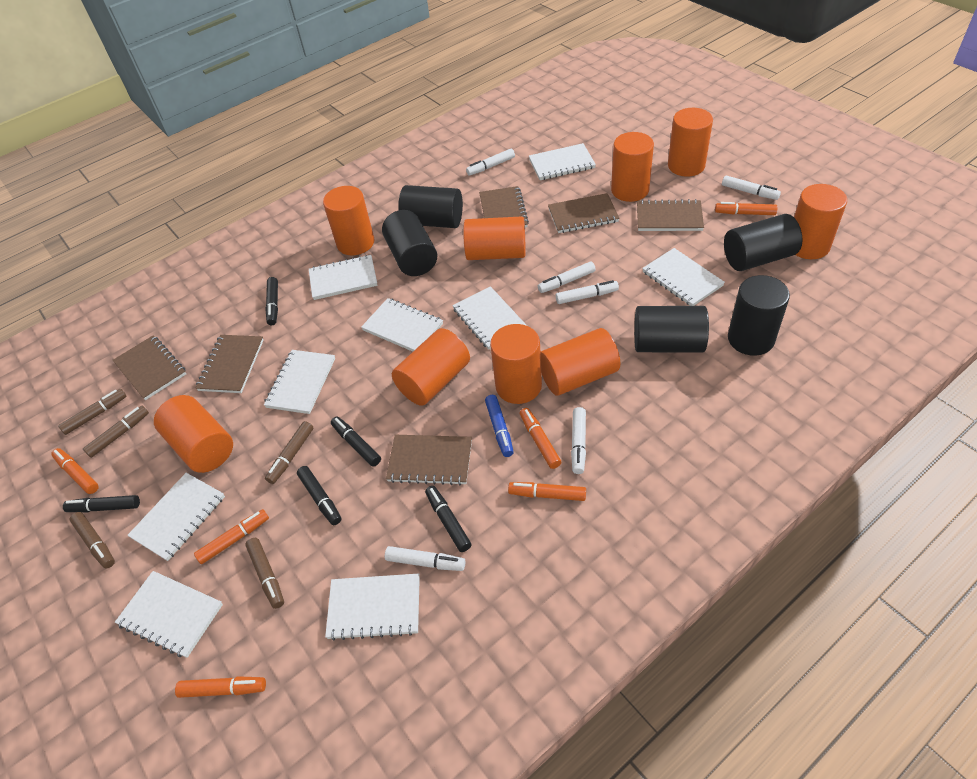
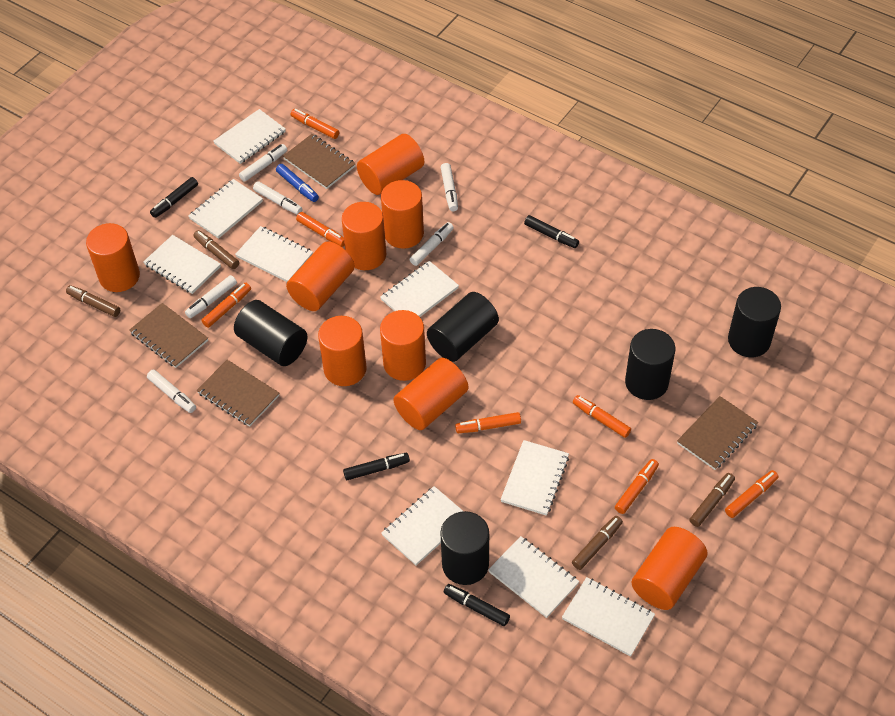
black marker: 5 -> 4
brown marker: 5 -> 4
brown notebook: 6 -> 4
orange marker: 6 -> 7

